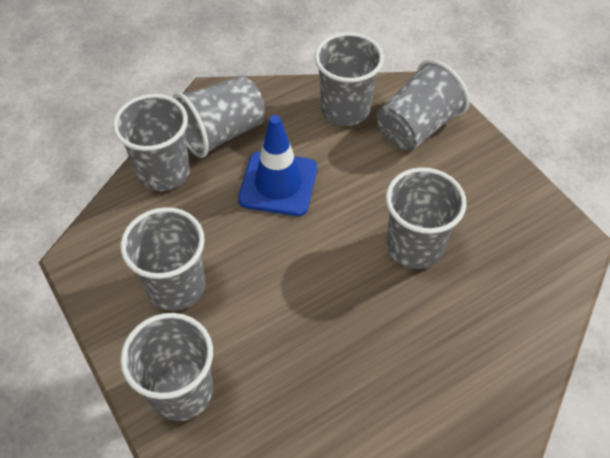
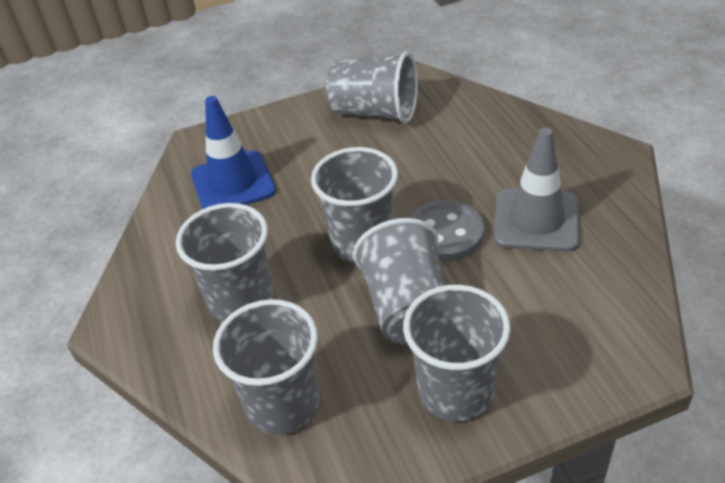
grey button: 0 -> 1
grey cup: 7 -> 6
grey traffic cone: 0 -> 1

